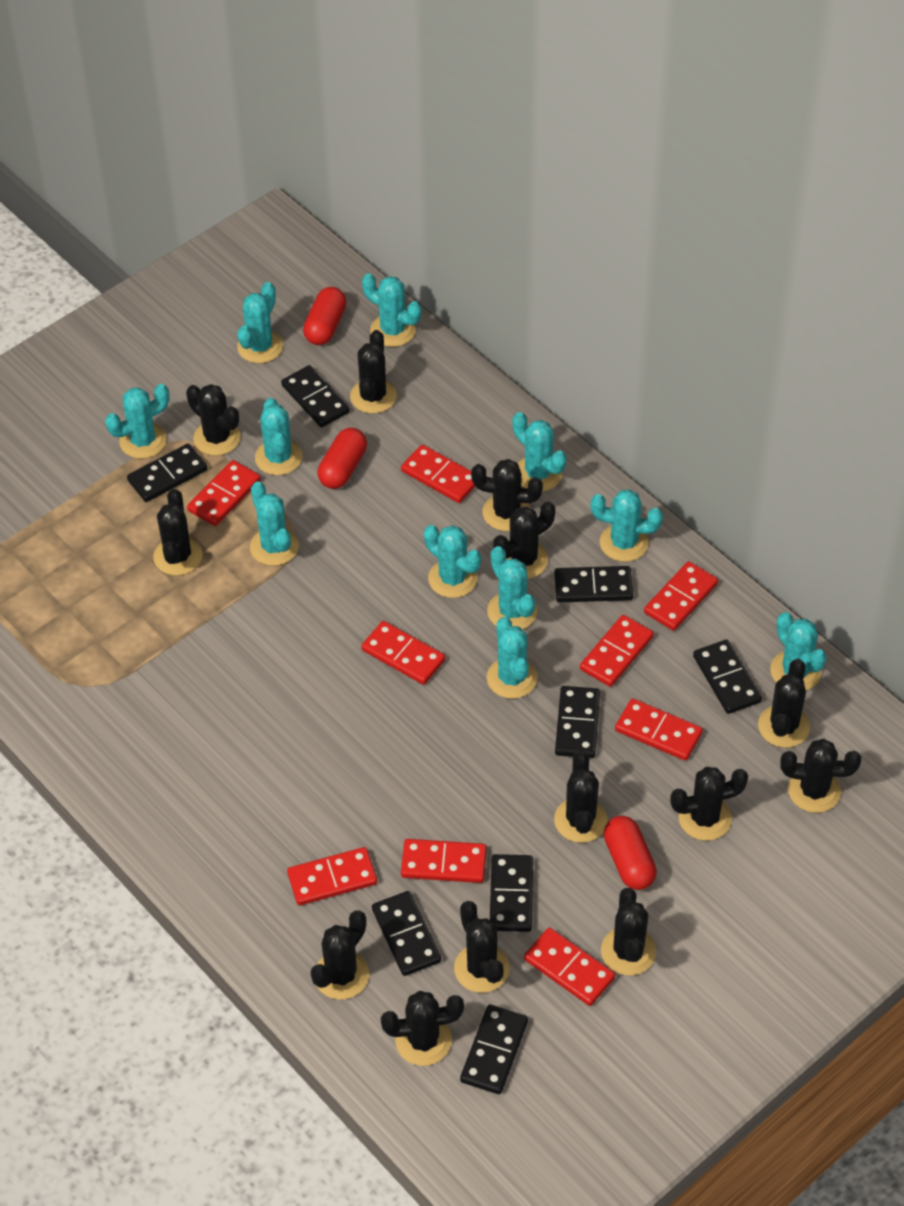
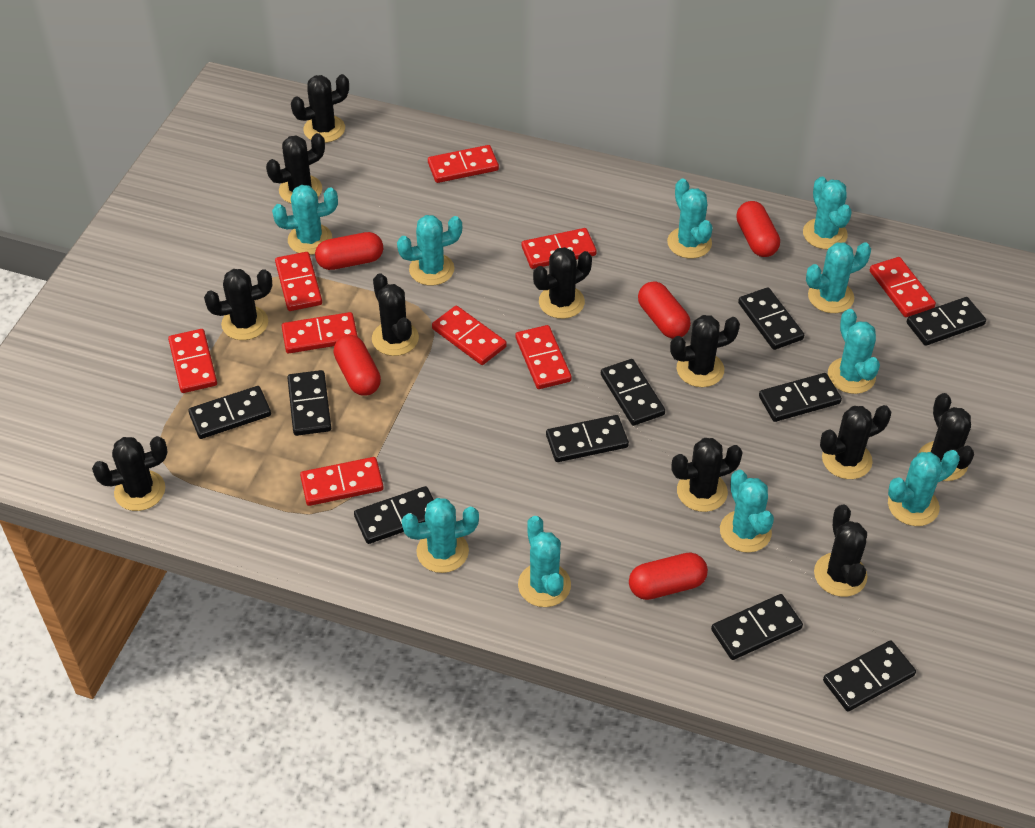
black cactus: 13 -> 11
black domino: 8 -> 10
red capsule: 3 -> 5
turquoise cactus: 11 -> 10

